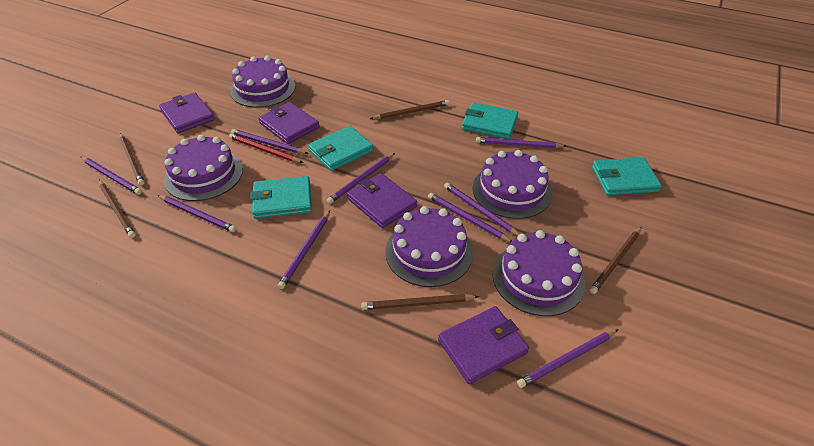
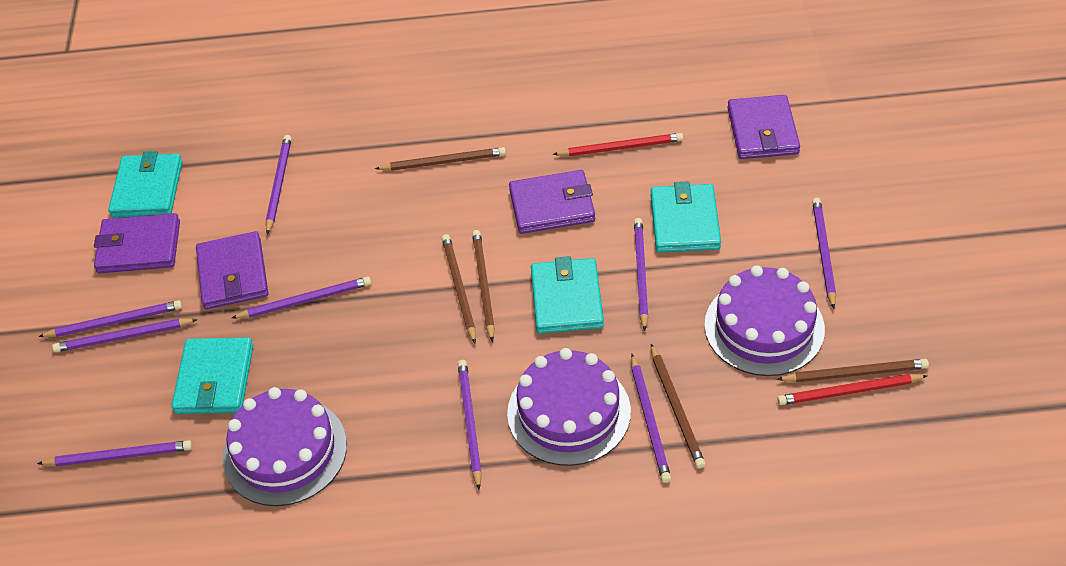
purple cake: 5 -> 3
red pencil: 1 -> 2

